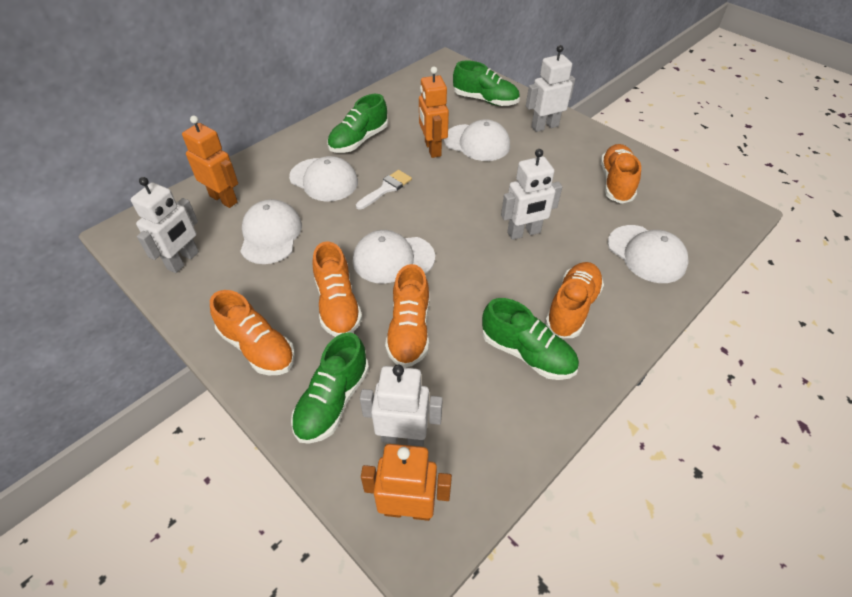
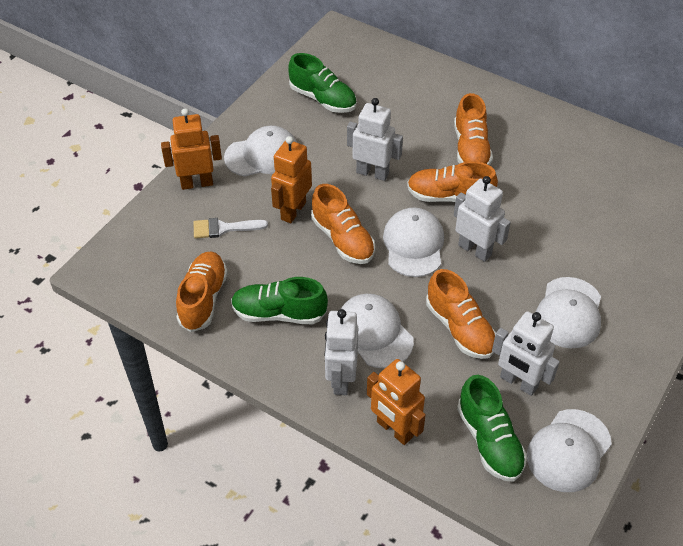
green shoe: 4 -> 3

